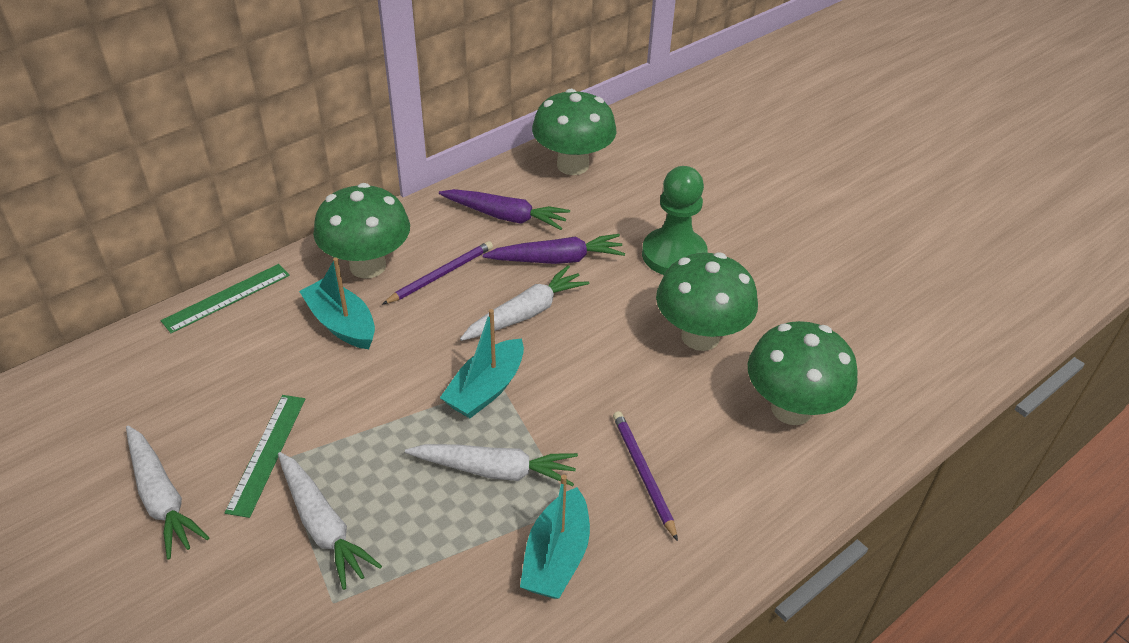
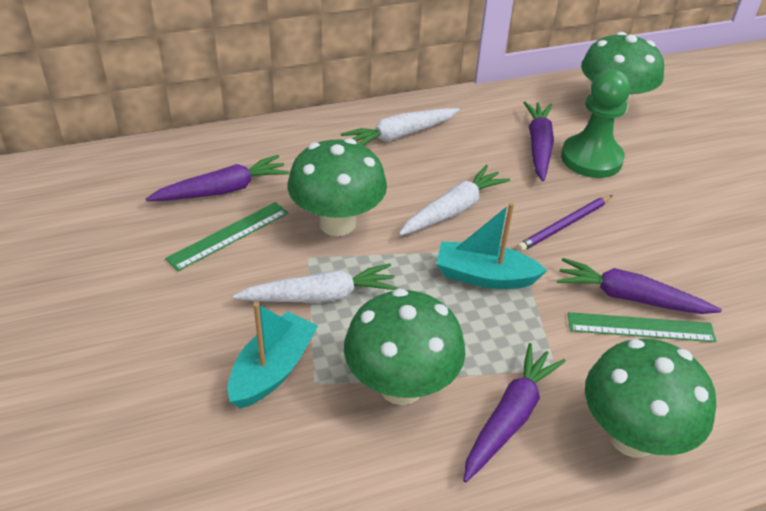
purple carrot: 2 -> 4
purple pencil: 2 -> 1
turquoise boat: 3 -> 2
white carrot: 4 -> 3

